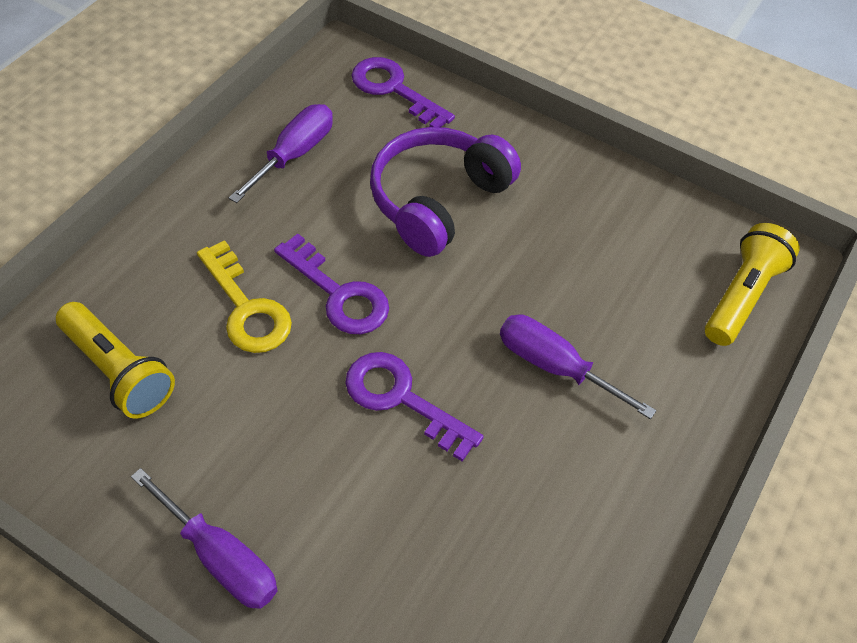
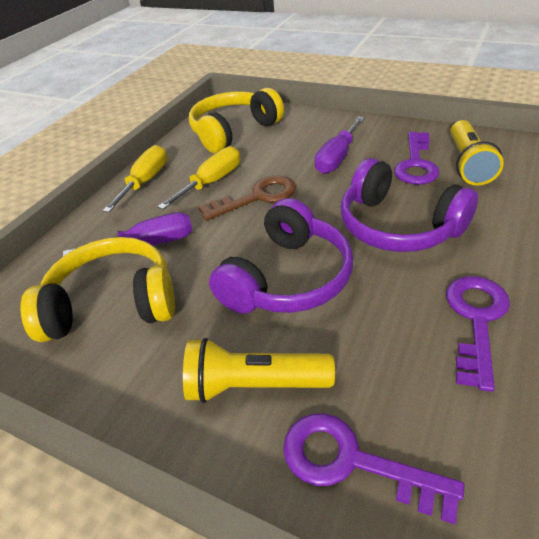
brown key: 0 -> 1
purple headphones: 1 -> 2
purple screwdriver: 3 -> 2
yellow headphones: 0 -> 2
yellow key: 1 -> 0
yellow screwdriver: 0 -> 2

